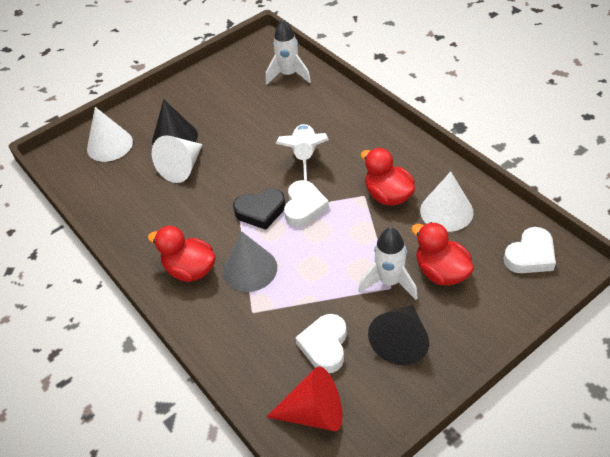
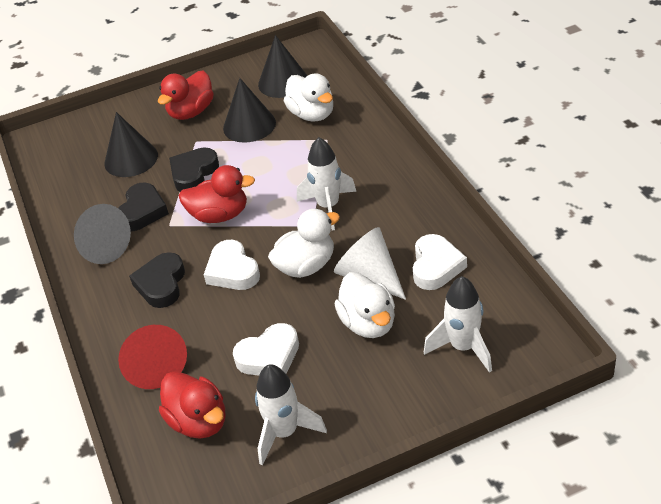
black cone: 2 -> 3
black heart: 1 -> 3
white cone: 3 -> 1
white duck: 0 -> 3

